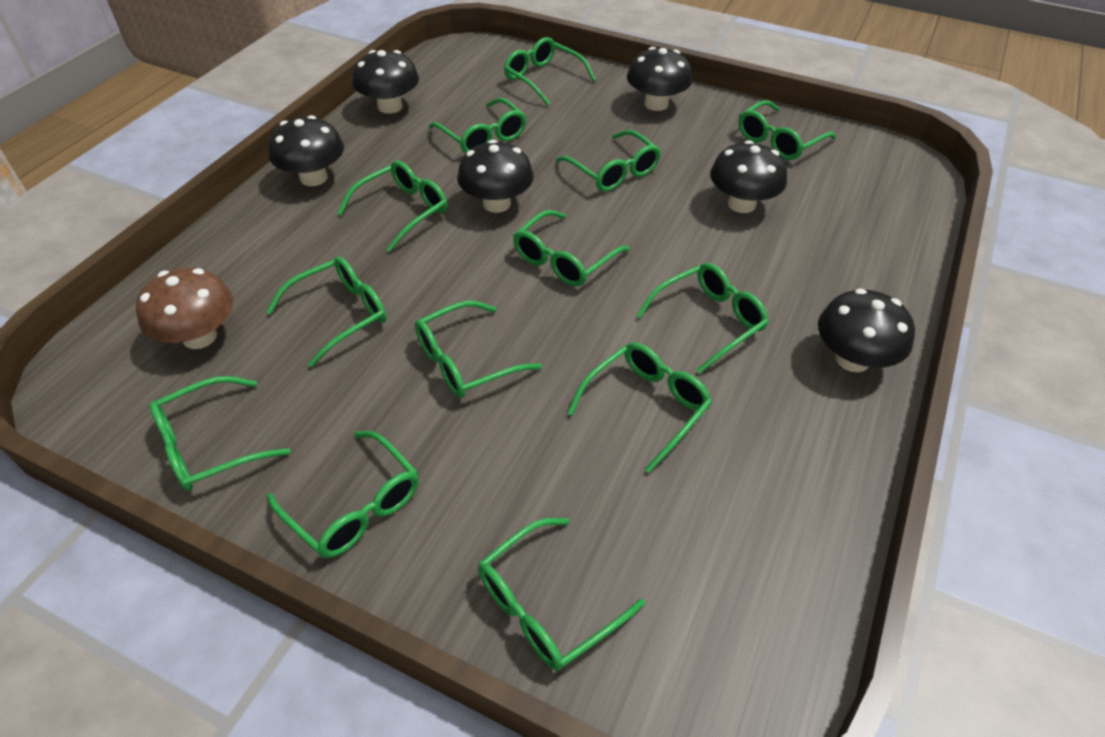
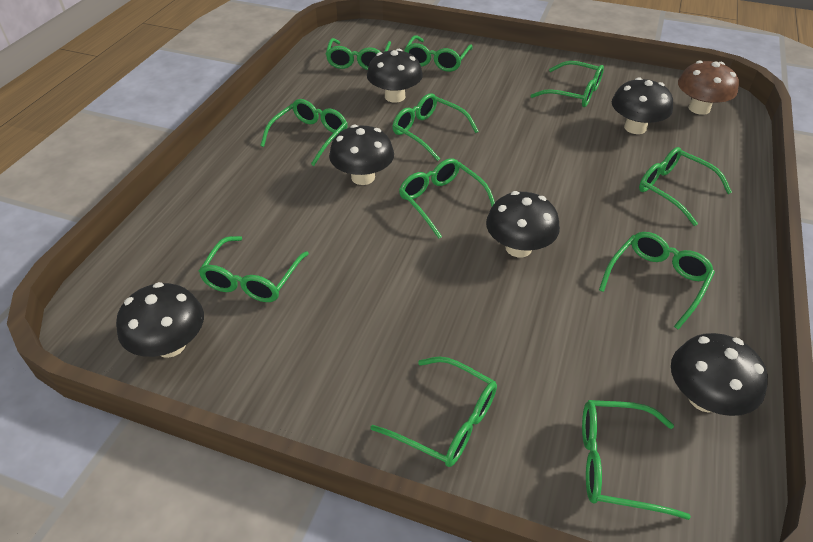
green glasses: 13 -> 11

